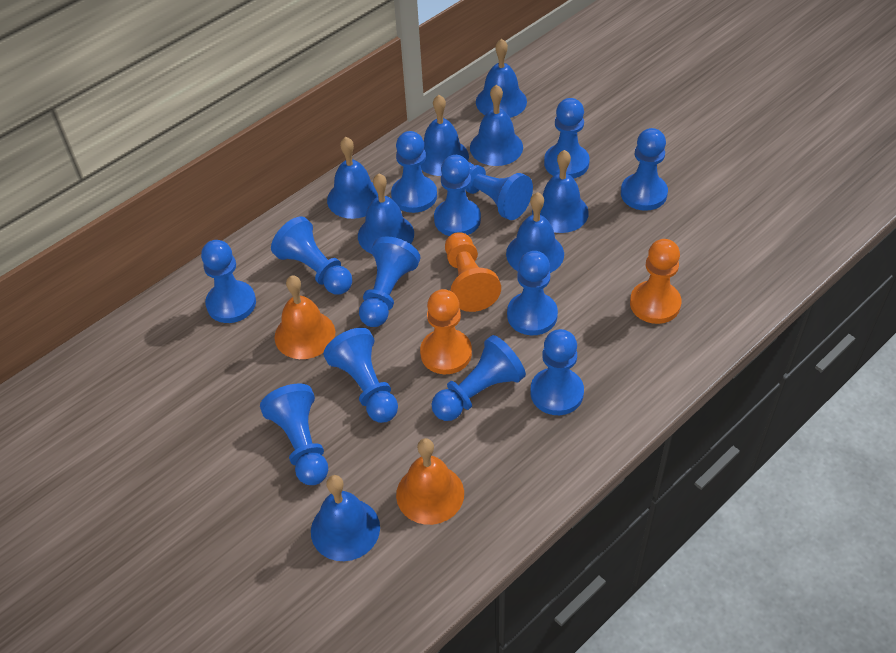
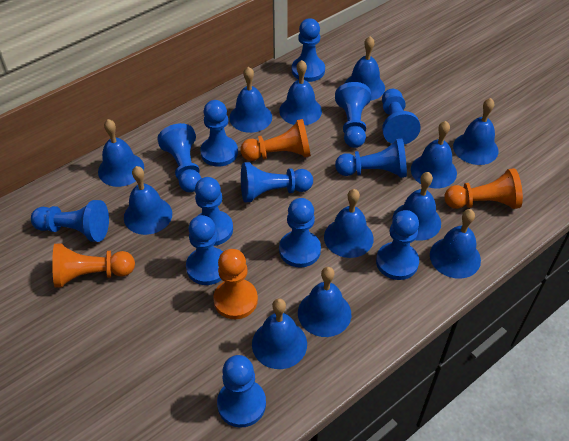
blue bell: 8 -> 12
orange bell: 2 -> 0
orange pawn: 3 -> 4

